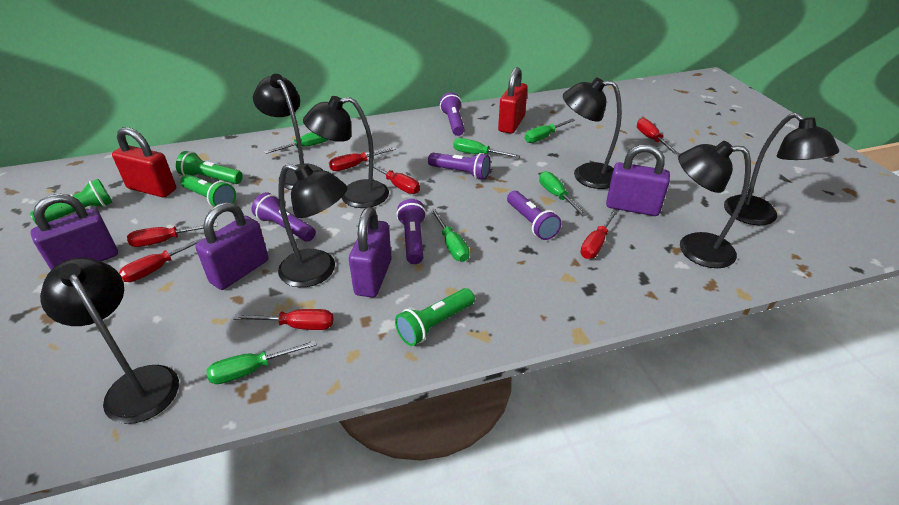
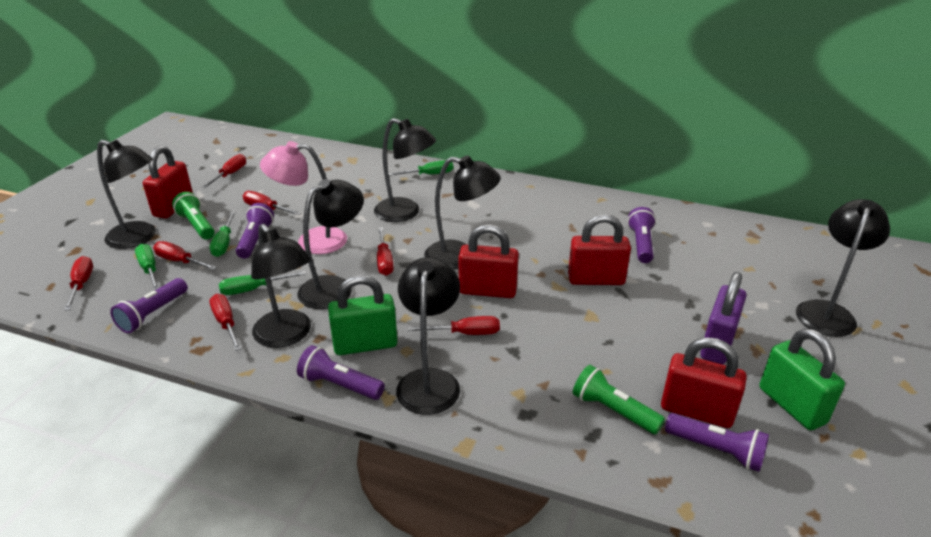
green flashlight: 4 -> 2
green padlock: 0 -> 2
green screwdriver: 6 -> 4
pink lamp: 0 -> 1
purple padlock: 4 -> 1
red padlock: 2 -> 4

